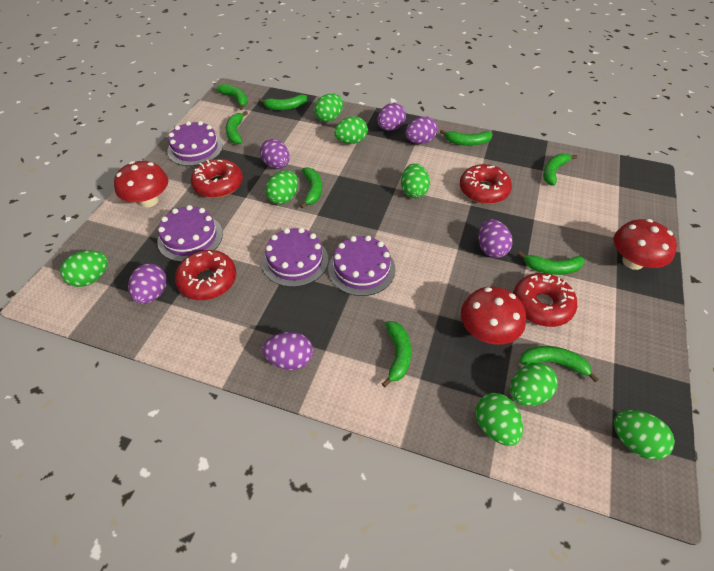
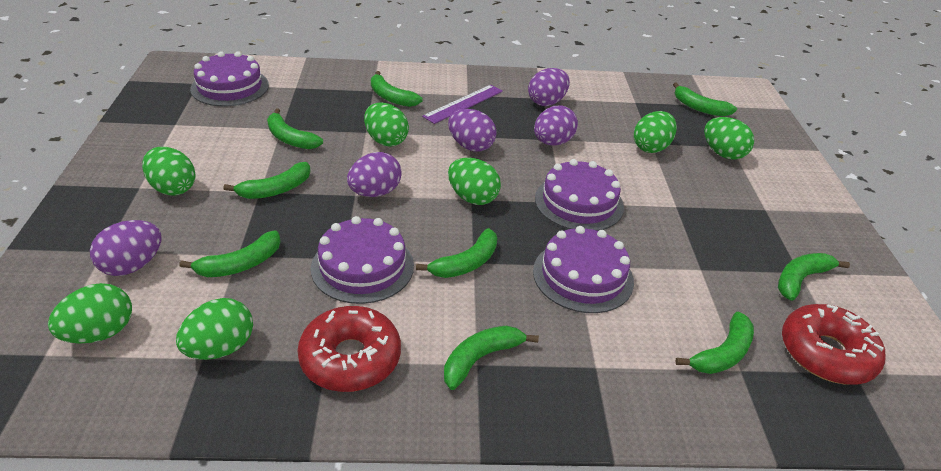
green egg: 8 -> 7
purple egg: 6 -> 5
purple ruler: 0 -> 1
red donut: 4 -> 2
red mushroom: 3 -> 0

